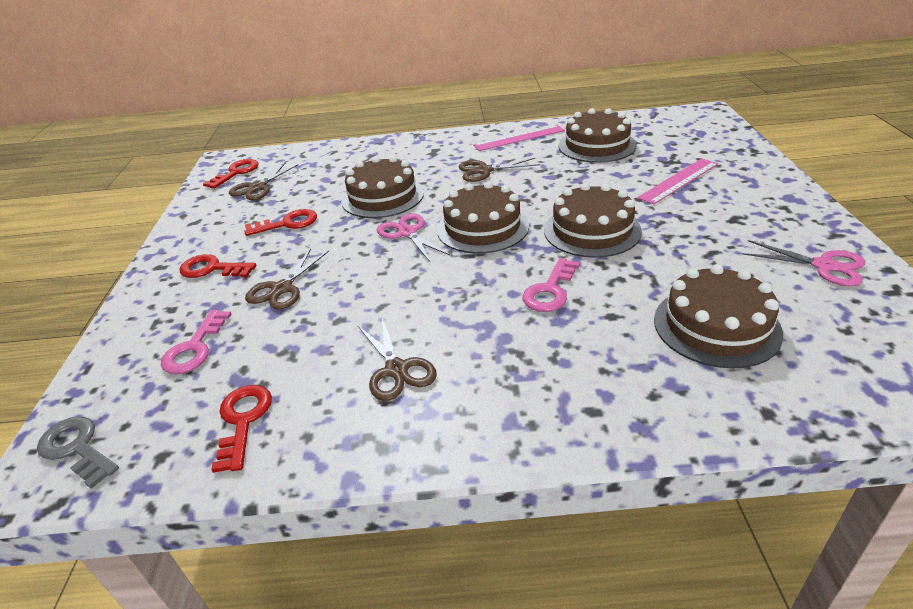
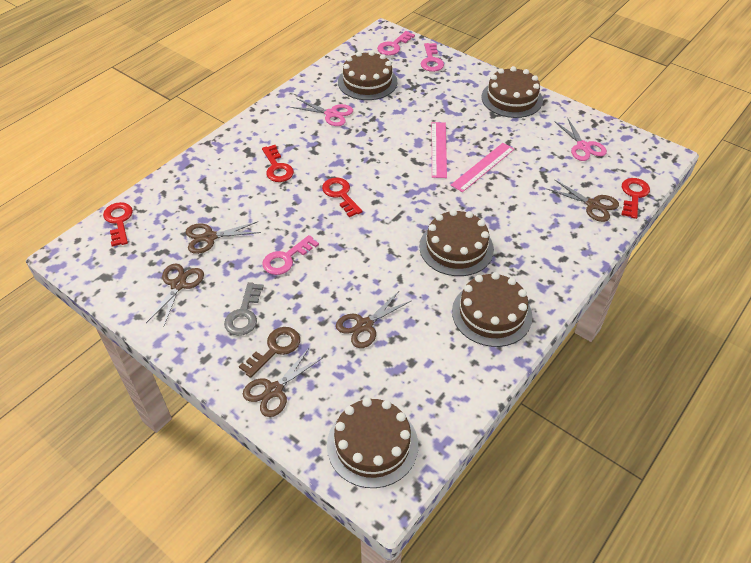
brown key: 0 -> 1
brown scissors: 4 -> 5
pink key: 2 -> 3

